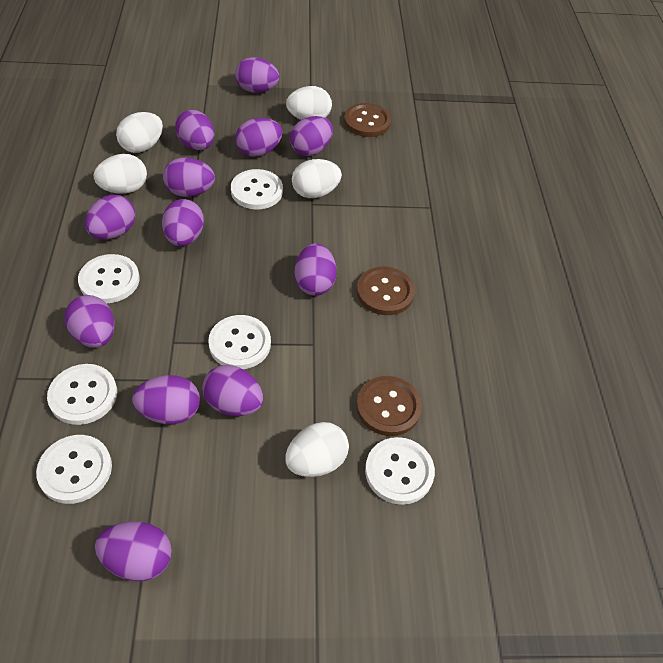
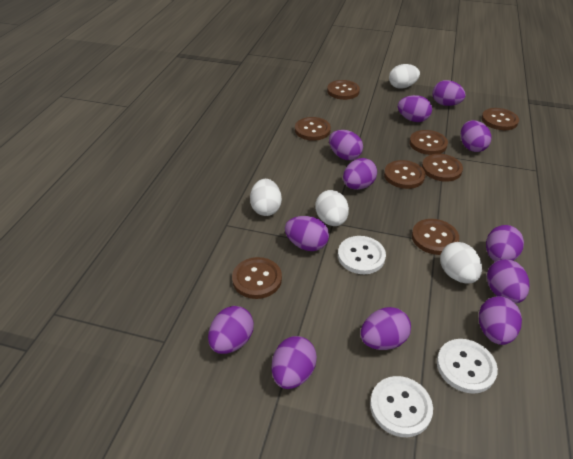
brown button: 3 -> 8
white button: 6 -> 3
white egg: 5 -> 4

